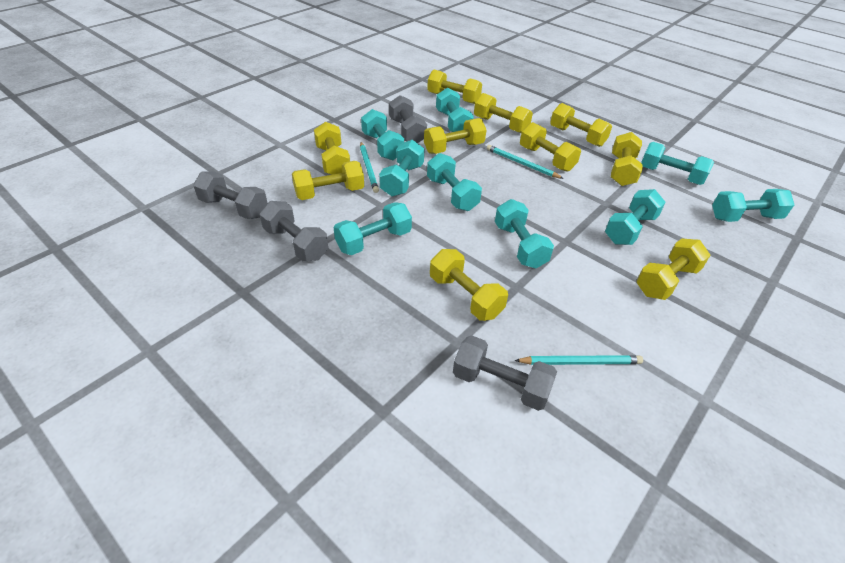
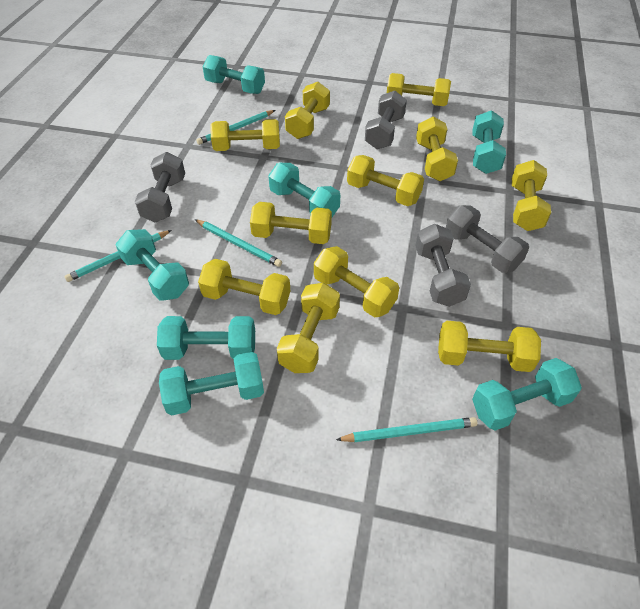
turquoise dumbbell: 9 -> 7
turquoise pencil: 3 -> 4
yellow dumbbell: 10 -> 11

